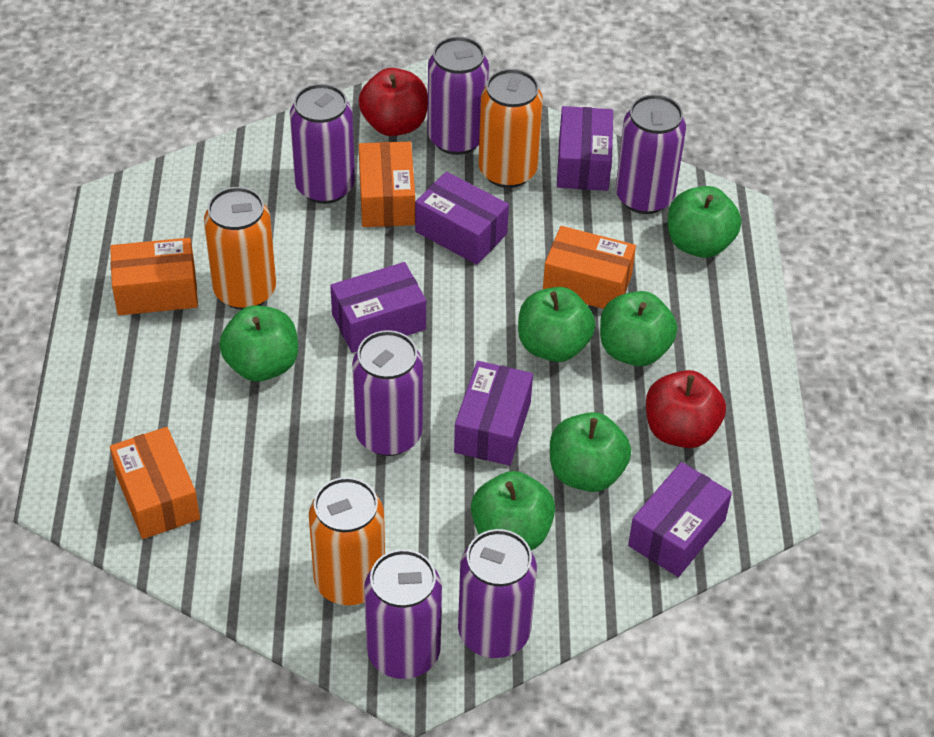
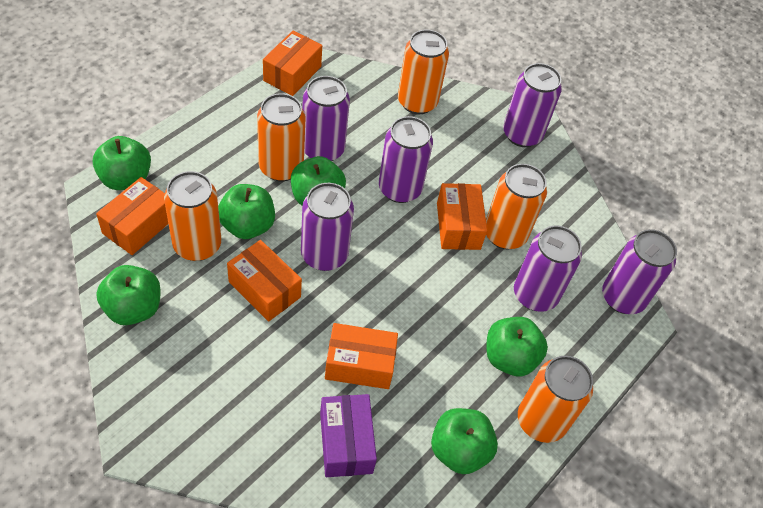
orange box: 4 -> 5
orange can: 3 -> 5
purple box: 5 -> 1
red apple: 2 -> 0

